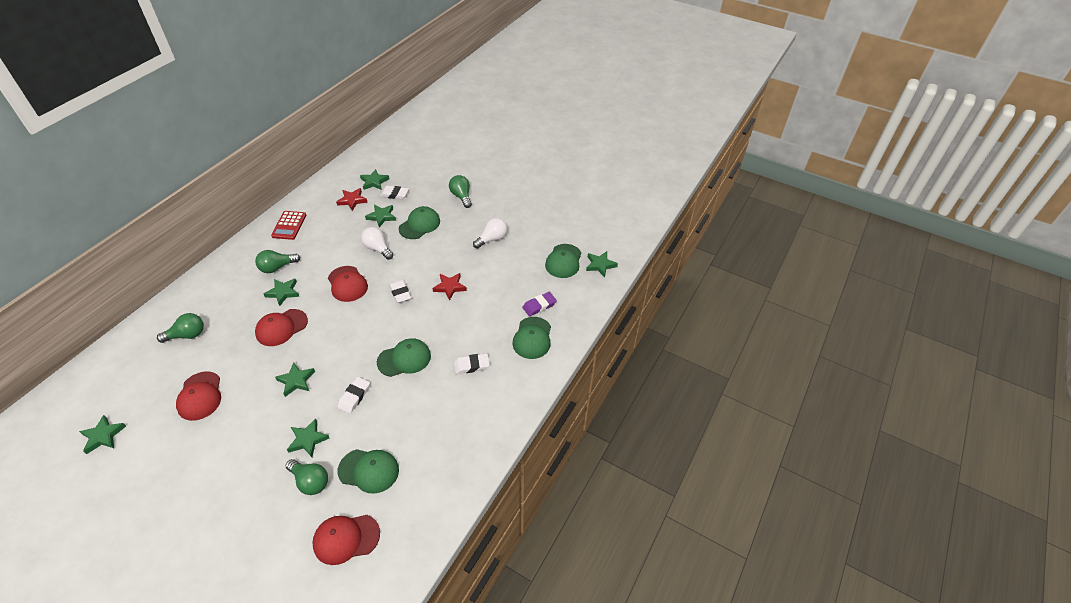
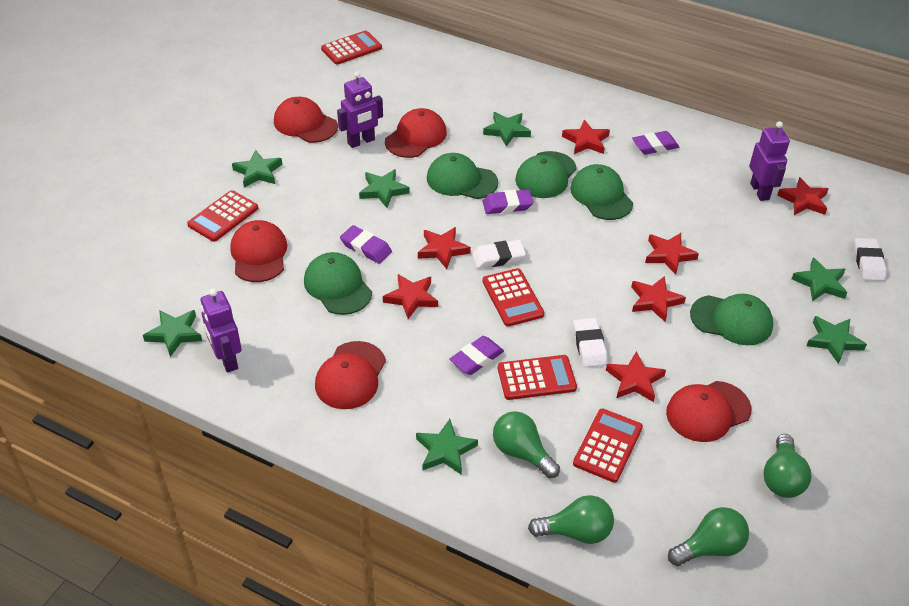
purple eraser: 1 -> 4
purple robot: 0 -> 3
red calculator: 1 -> 5
red cap: 4 -> 5
red star: 2 -> 7
white eraser: 4 -> 3
white light bulb: 2 -> 0

